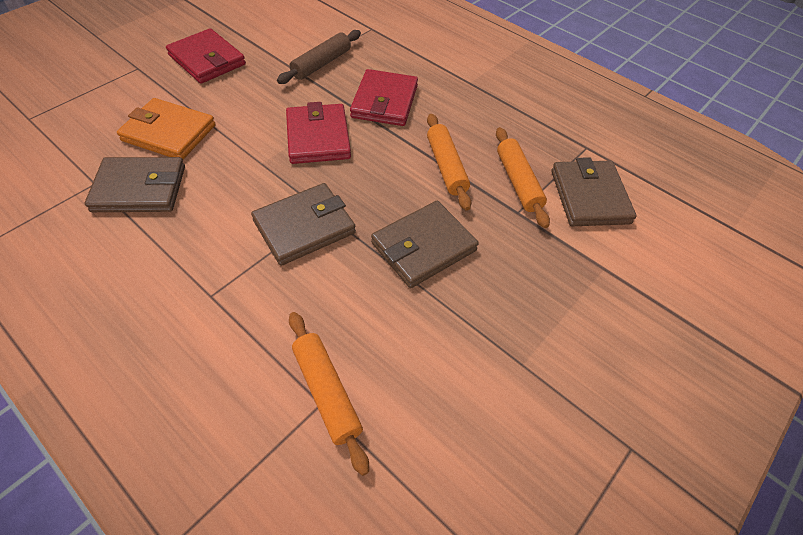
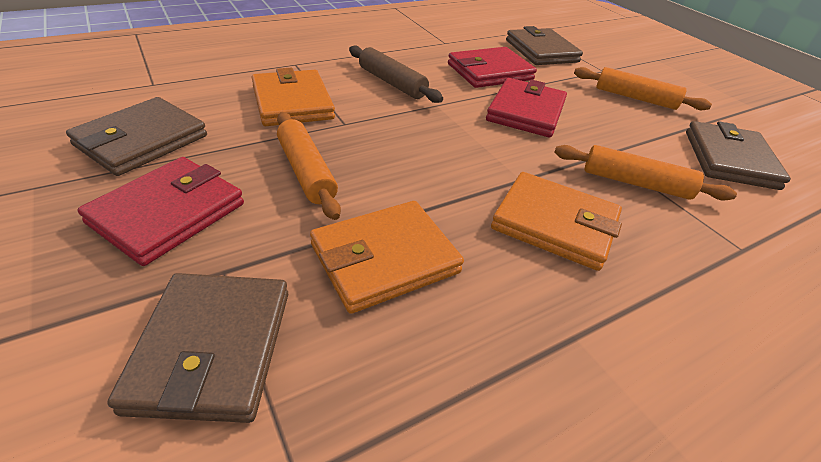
orange wallet: 1 -> 3

